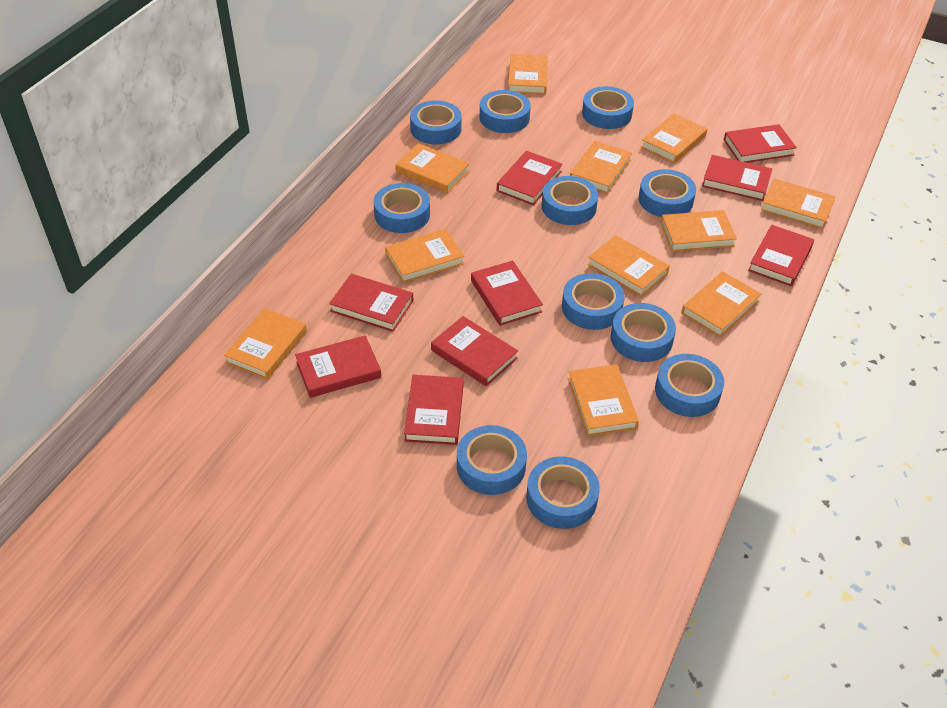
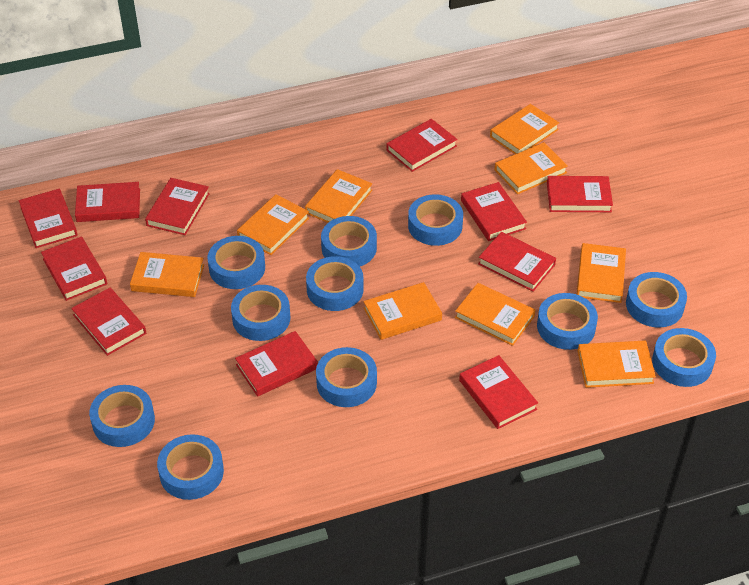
orange book: 11 -> 9
red book: 9 -> 11

